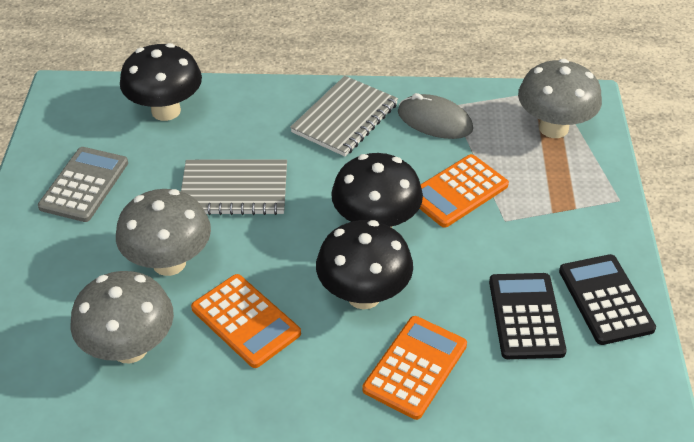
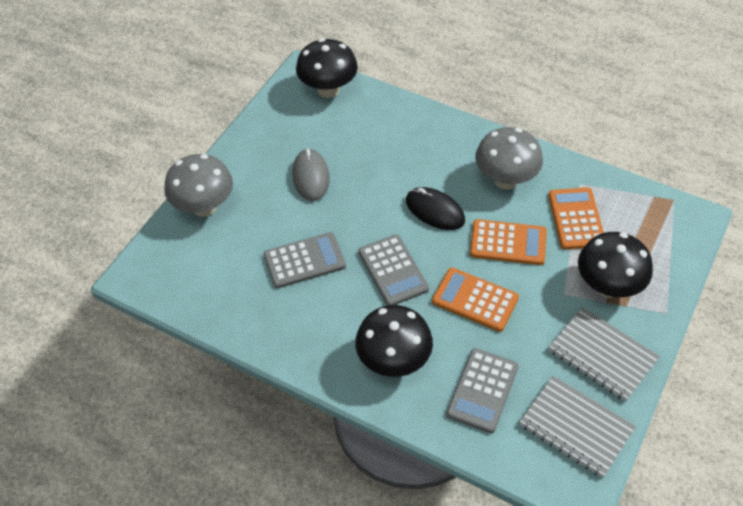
black calculator: 2 -> 0
black mouse: 0 -> 1
grey calculator: 1 -> 3
grey mushroom: 3 -> 2

